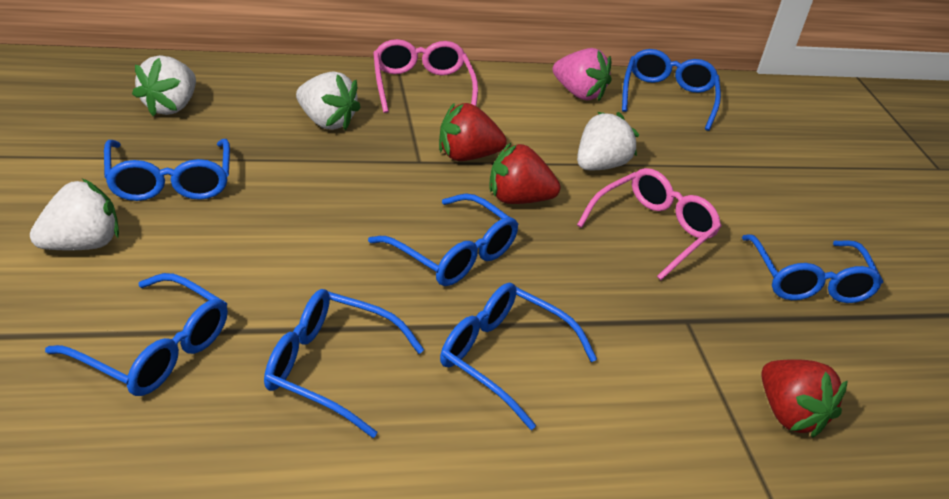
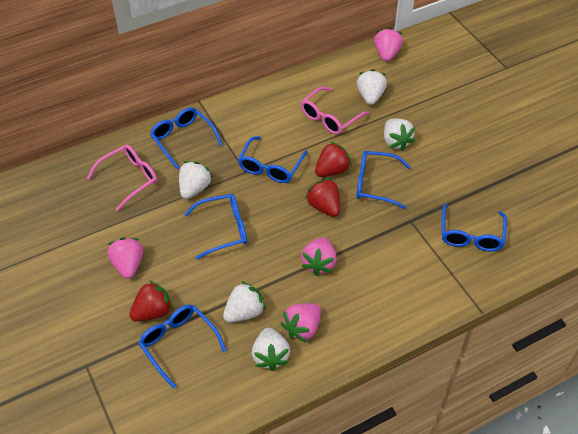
blue glasses: 7 -> 6
pink strawberry: 1 -> 4
white strawberry: 4 -> 5

